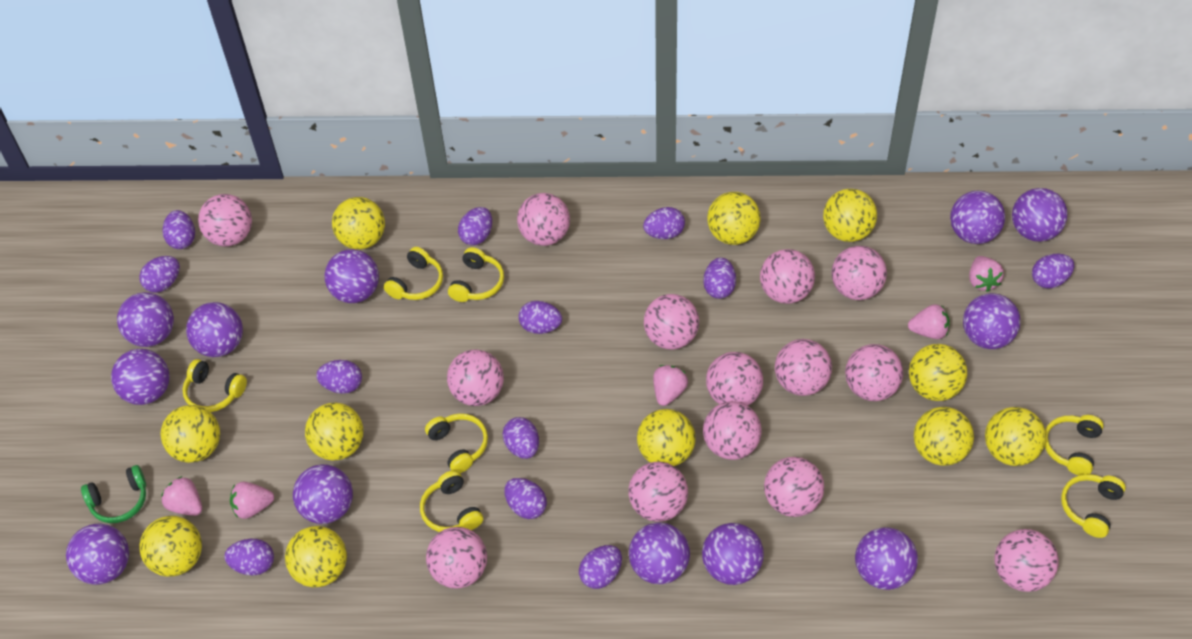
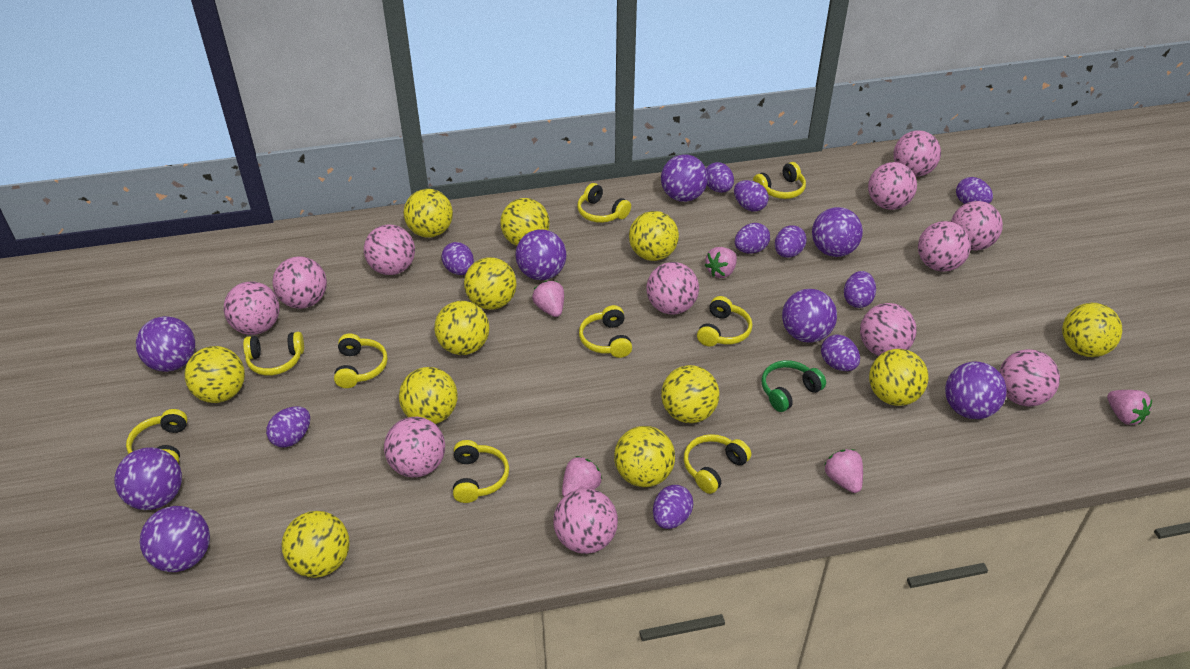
pink ball: 14 -> 12
purple ball: 12 -> 8
purple egg: 12 -> 10
yellow ball: 11 -> 12
yellow headphones: 7 -> 9

